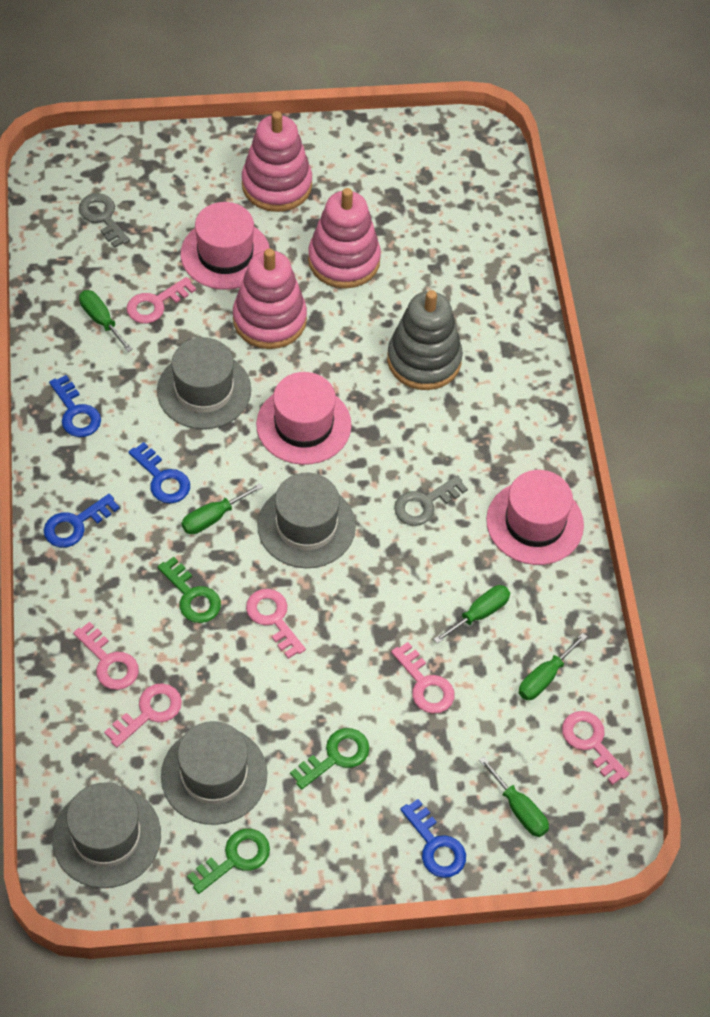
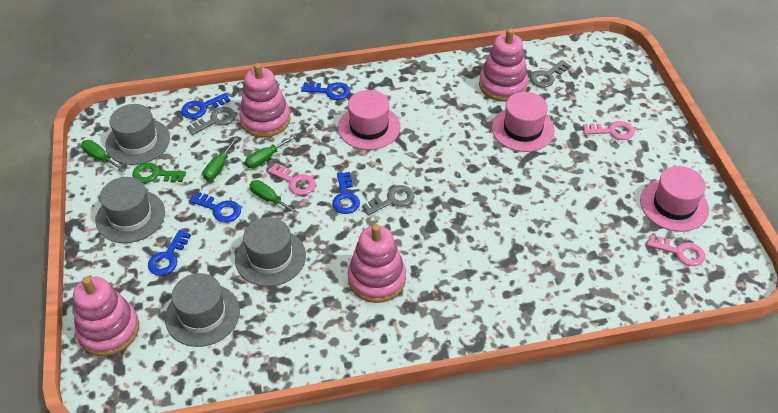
blue key: 4 -> 5
green key: 3 -> 1
green screwdriver: 5 -> 4
grey key: 2 -> 3
grey stacking toy: 1 -> 0
pink key: 6 -> 3
pink stacking toy: 3 -> 4

